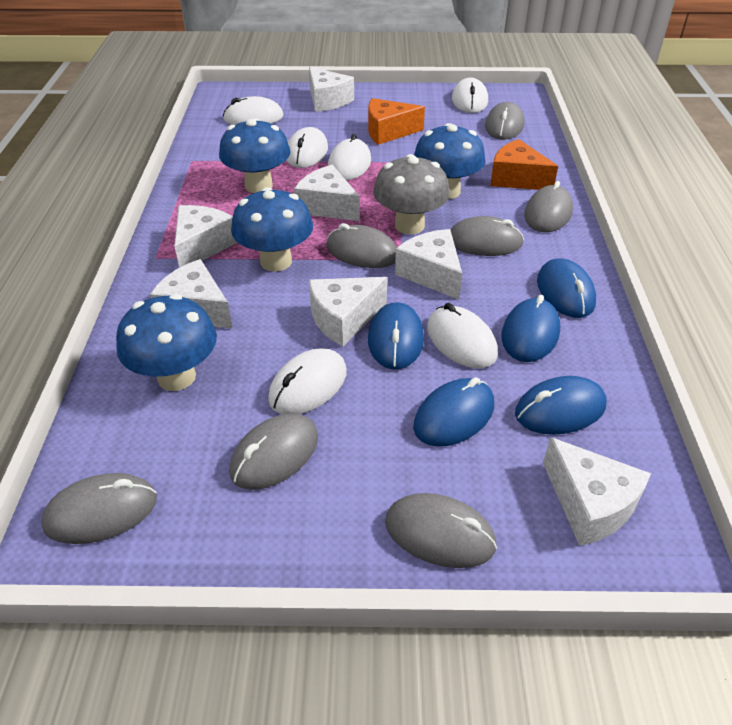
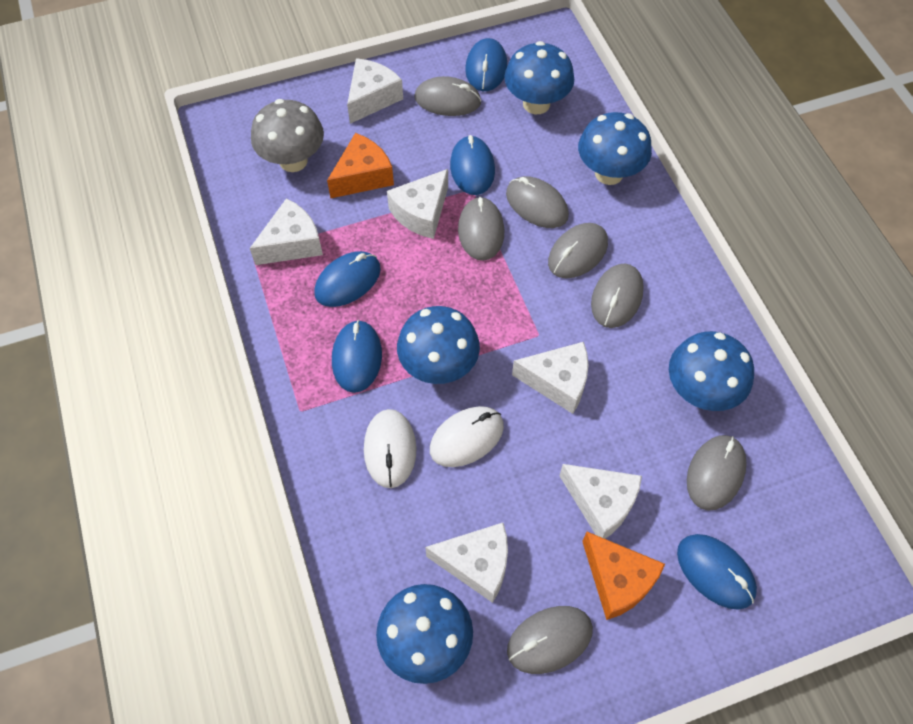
blue mushroom: 4 -> 5
white cheese: 7 -> 6
white mouse: 6 -> 2

